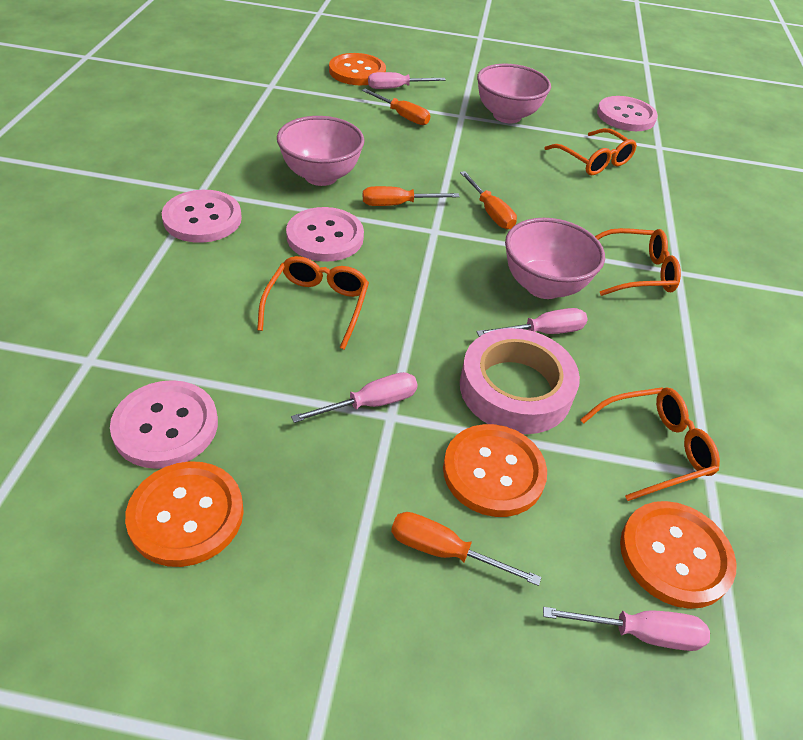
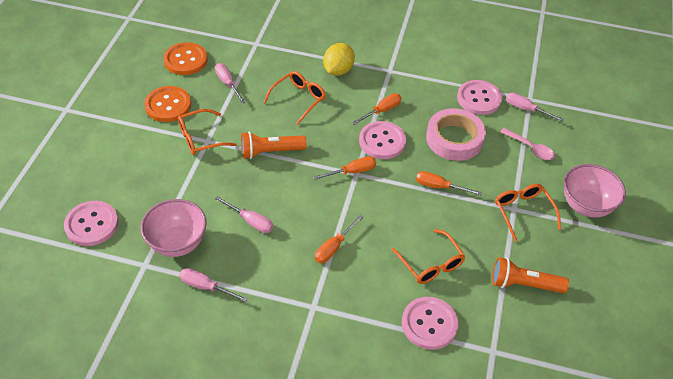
orange button: 4 -> 2
orange flashlight: 0 -> 2
pink bowl: 3 -> 2
pink spoon: 0 -> 1
yellow lemon: 0 -> 1

